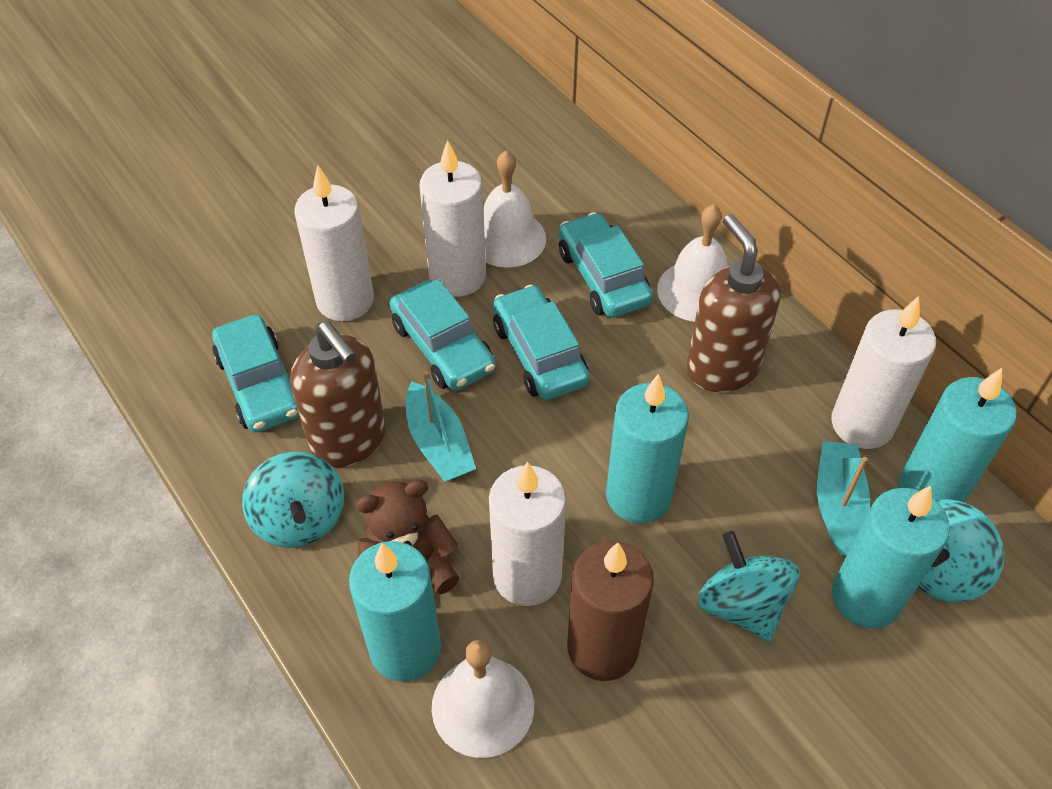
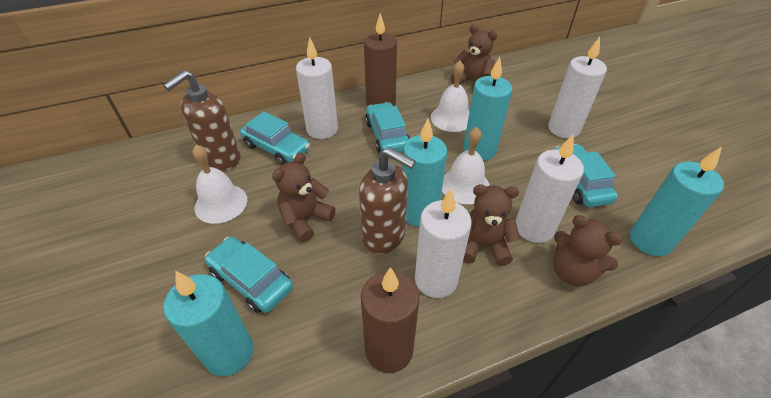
brown candle: 1 -> 2
brown teddy bear: 1 -> 4
turquoise boat: 2 -> 0
turquoise spinning top: 3 -> 0

